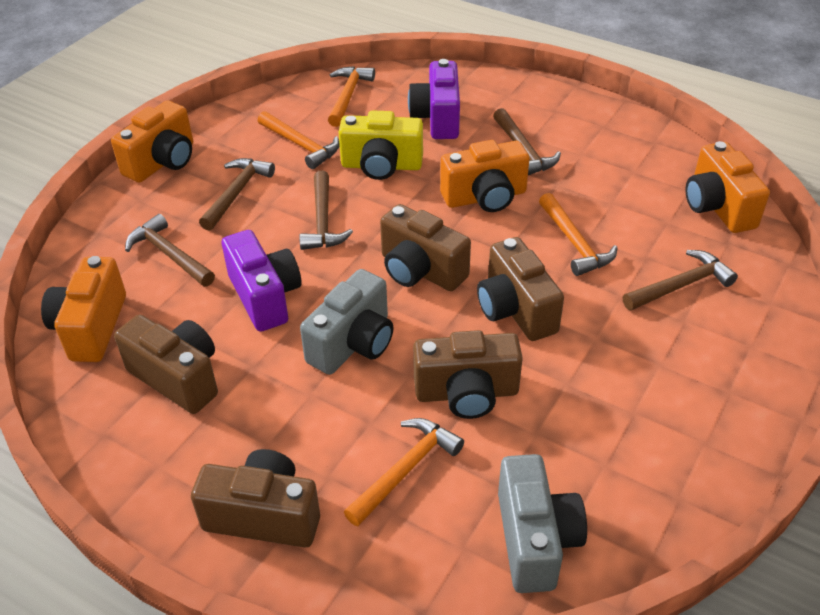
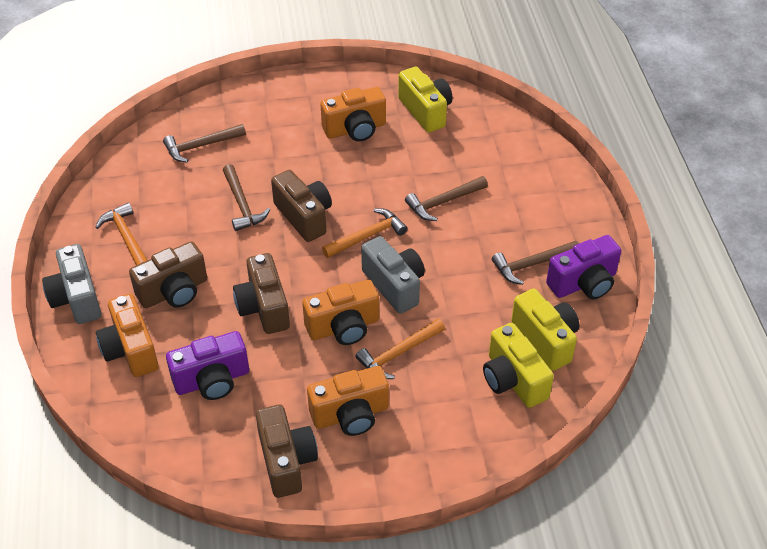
brown camera: 5 -> 4
brown hammer: 5 -> 4
orange hammer: 4 -> 3
yellow camera: 1 -> 3

